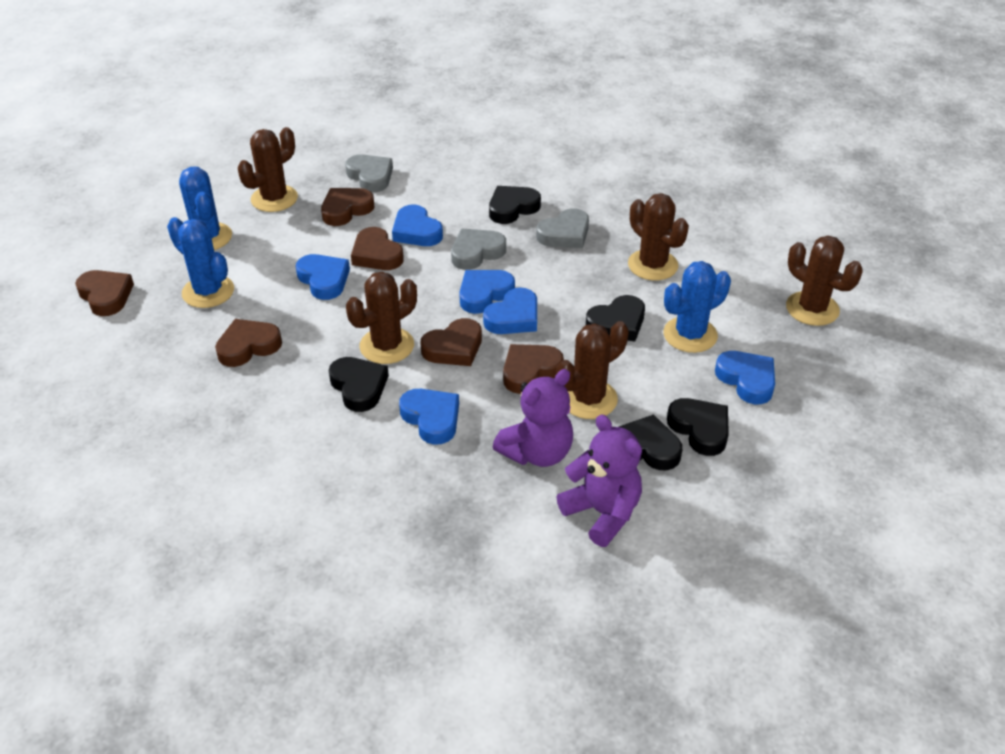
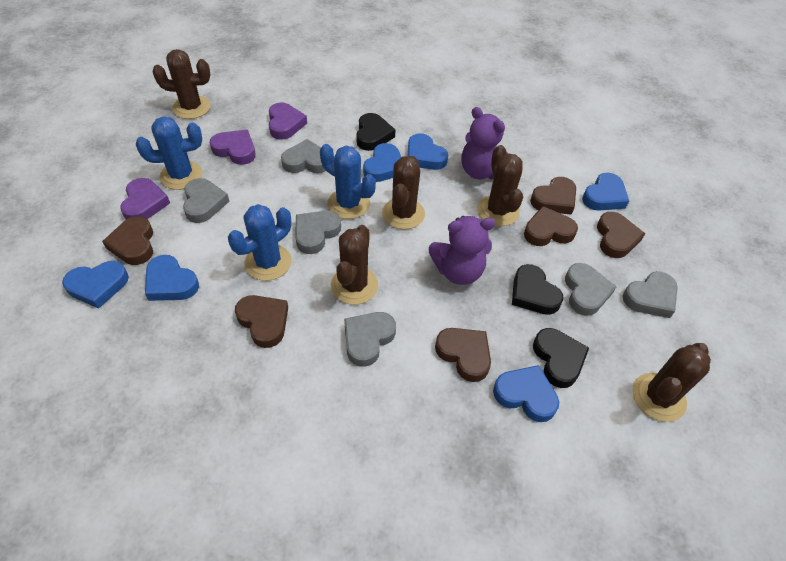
black heart: 5 -> 3
grey heart: 3 -> 6
purple heart: 0 -> 3

